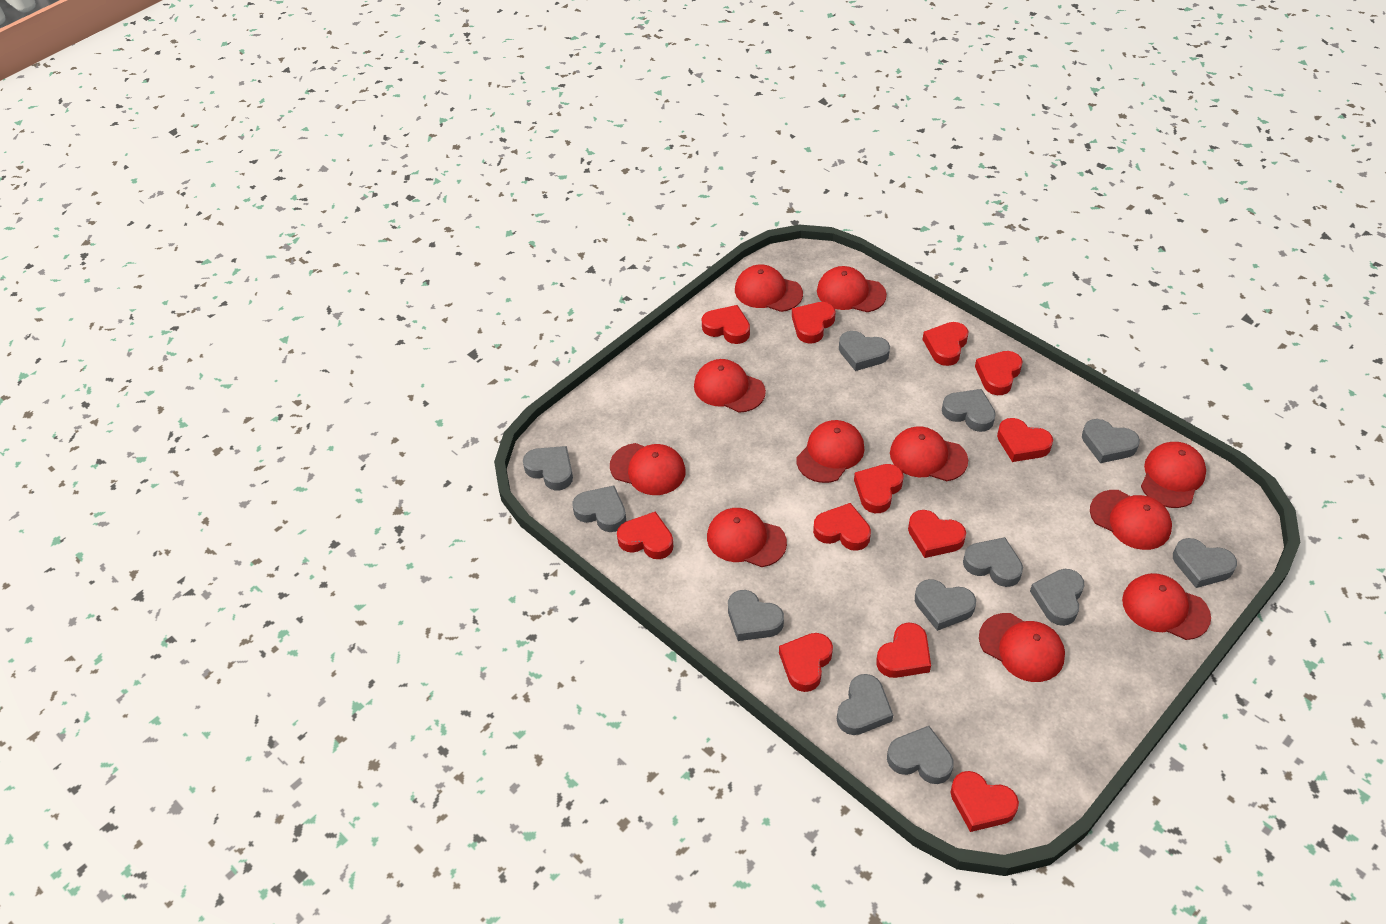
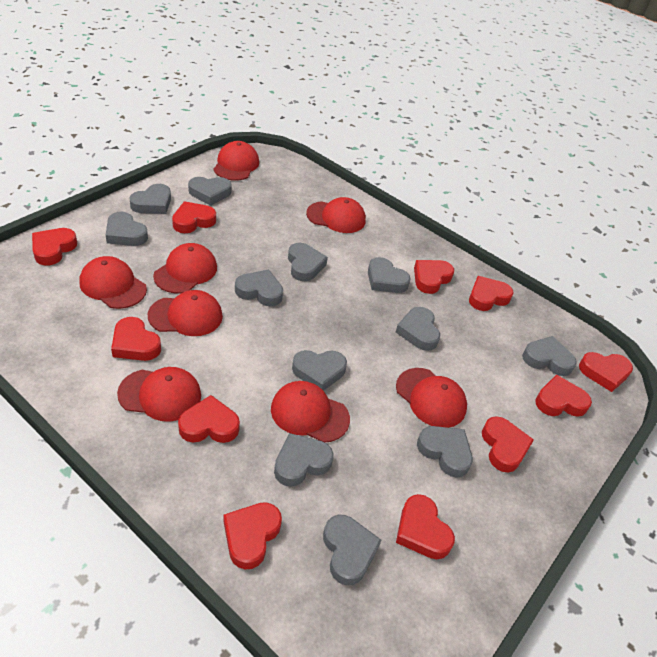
red cap: 11 -> 8
red heart: 12 -> 11

